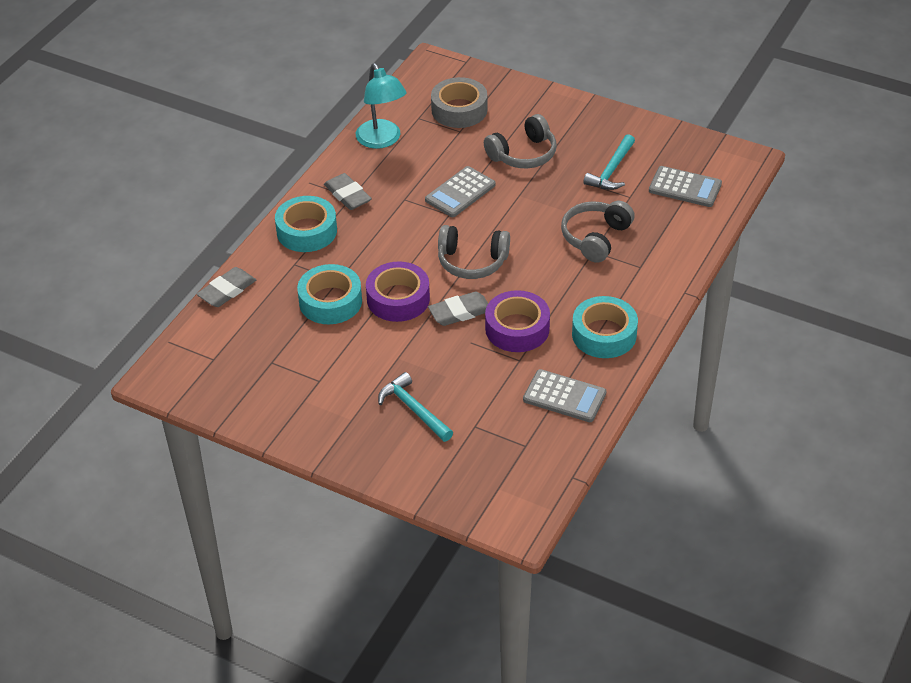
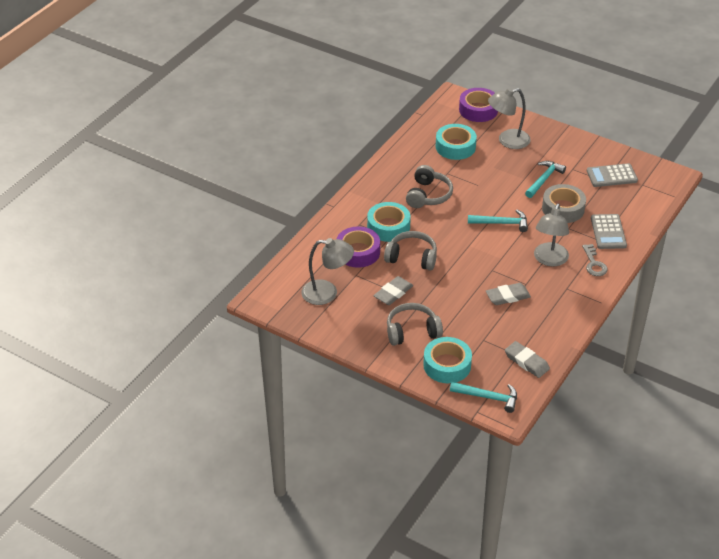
grey calculator: 3 -> 2
grey key: 0 -> 1
grey lamp: 0 -> 3
turquoise hammer: 2 -> 3
turquoise lamp: 1 -> 0

